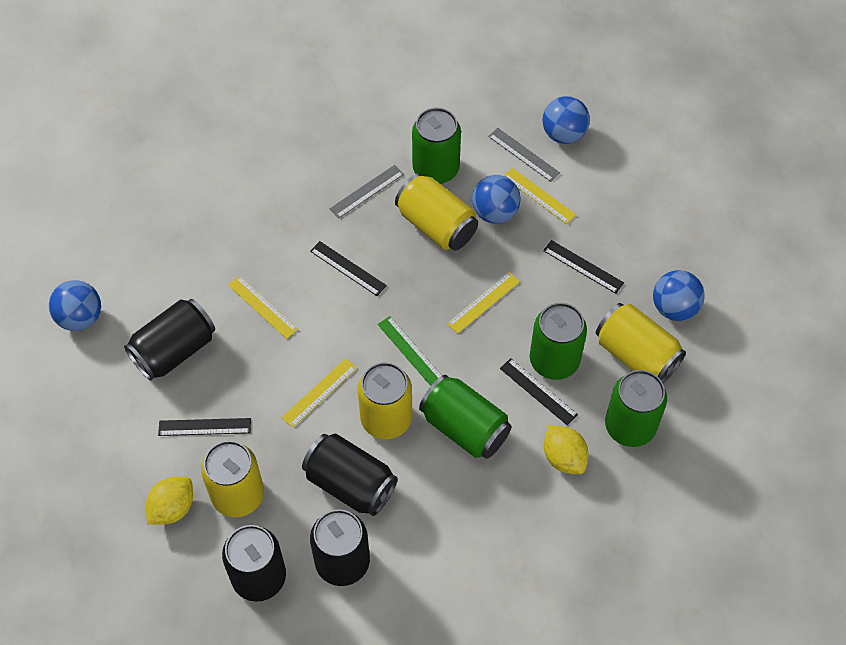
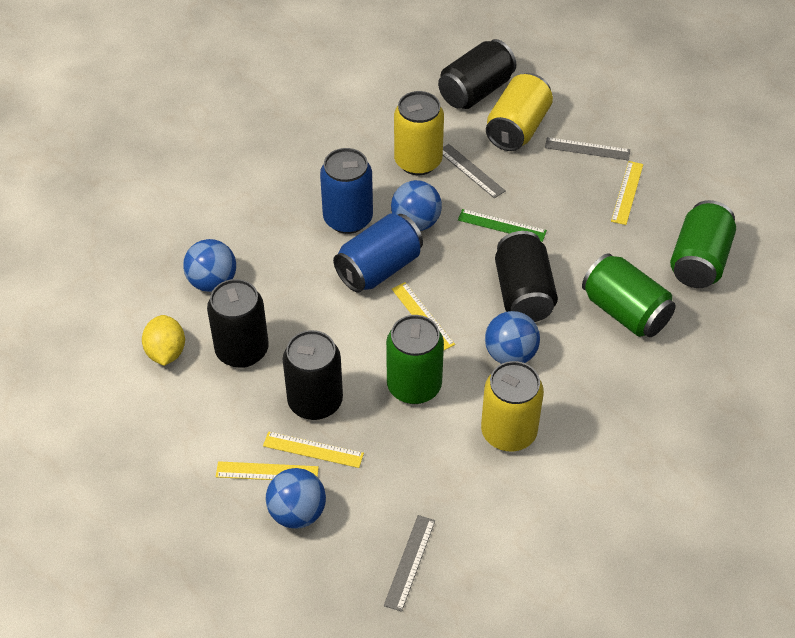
black ruler: 4 -> 0
blue can: 0 -> 2
green can: 4 -> 3
grey ruler: 2 -> 3
yellow can: 4 -> 3
yellow lemon: 2 -> 1

